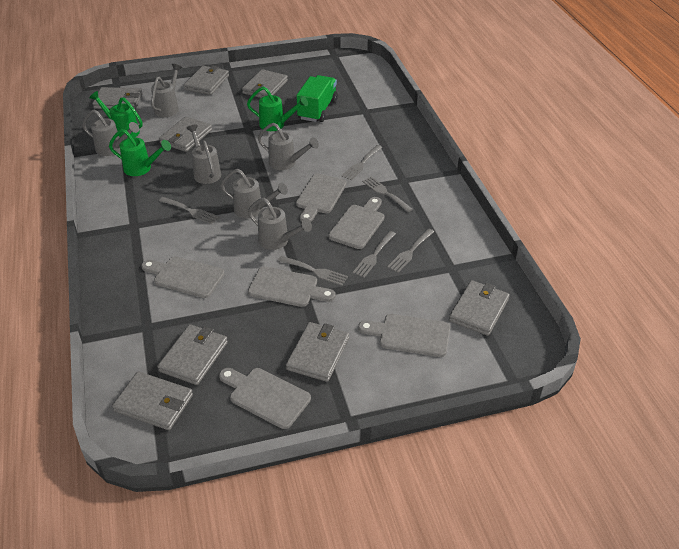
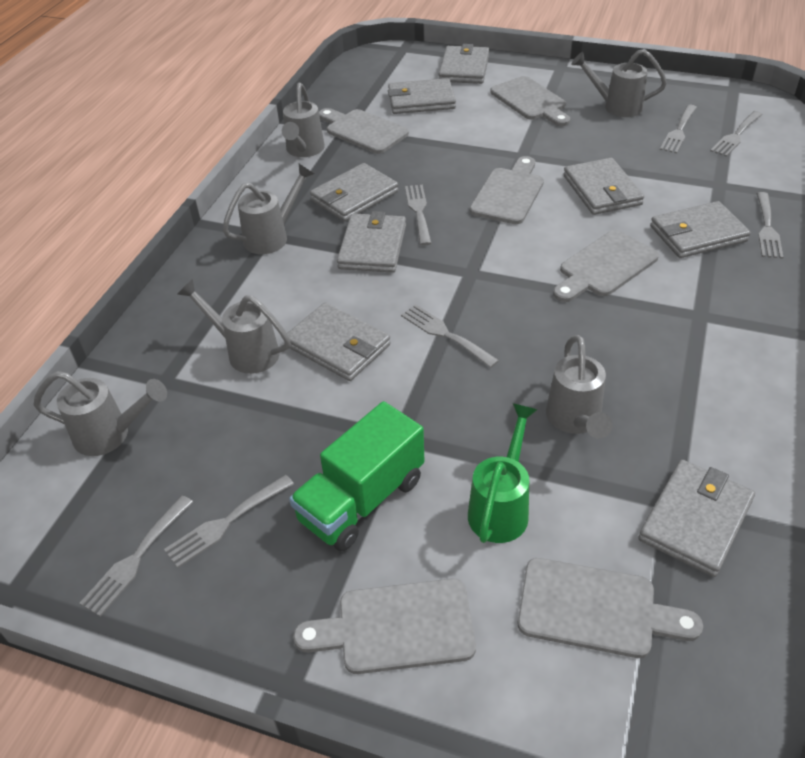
green watering can: 3 -> 1
grey fork: 6 -> 7

